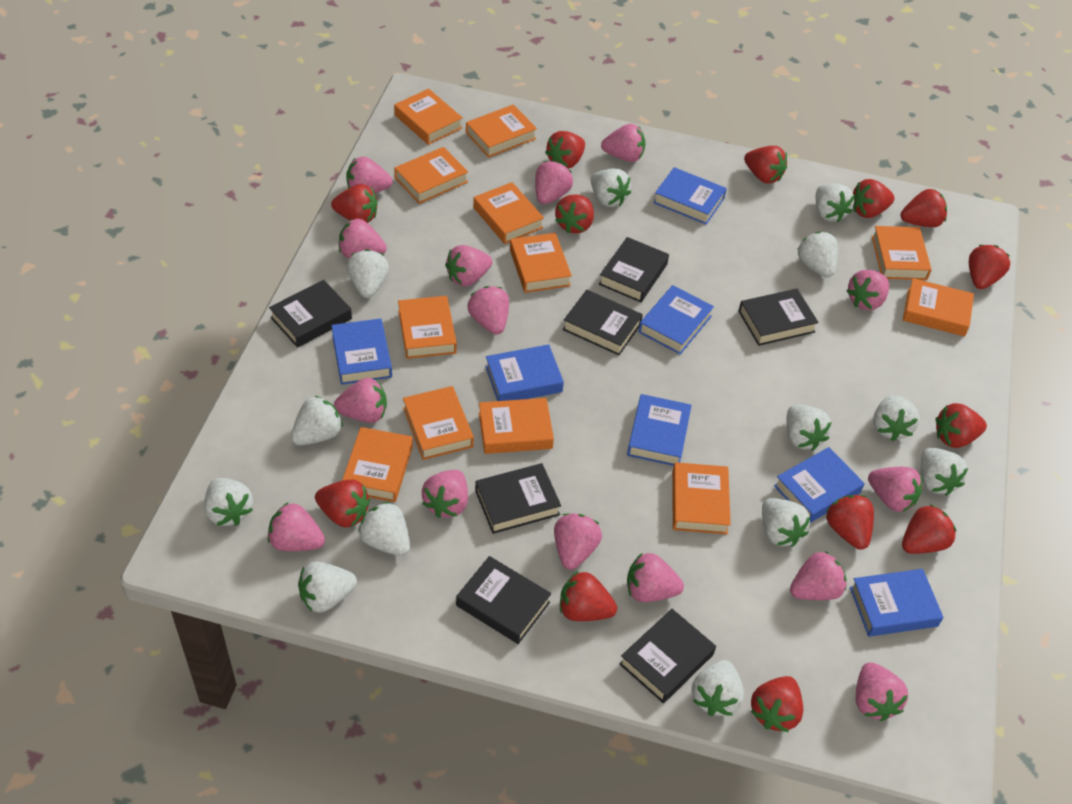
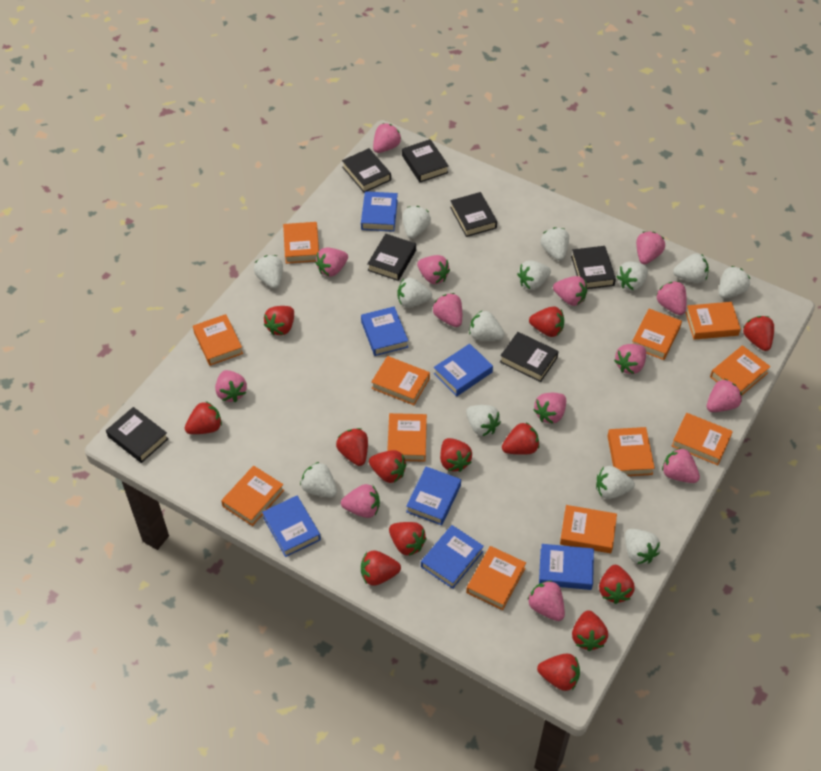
pink strawberry: 15 -> 14

